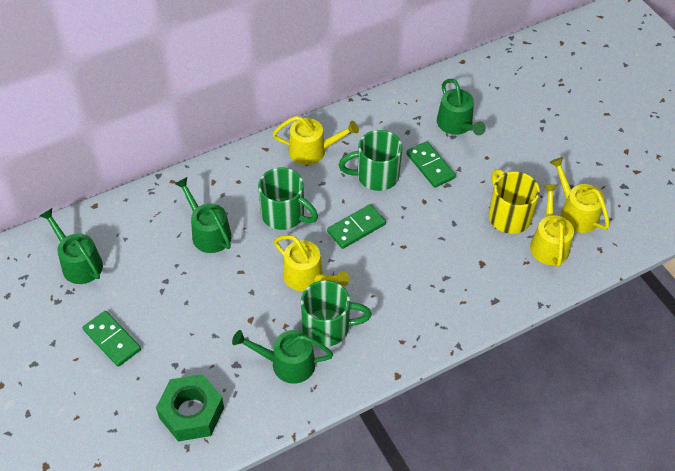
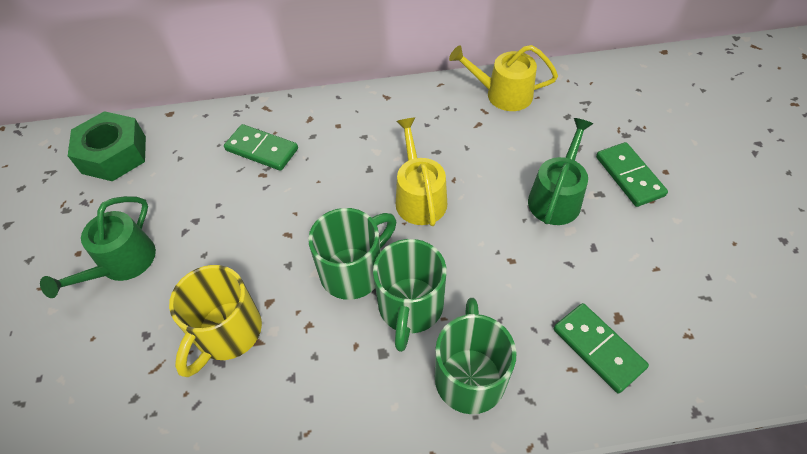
green watering can: 4 -> 2
yellow watering can: 4 -> 2

